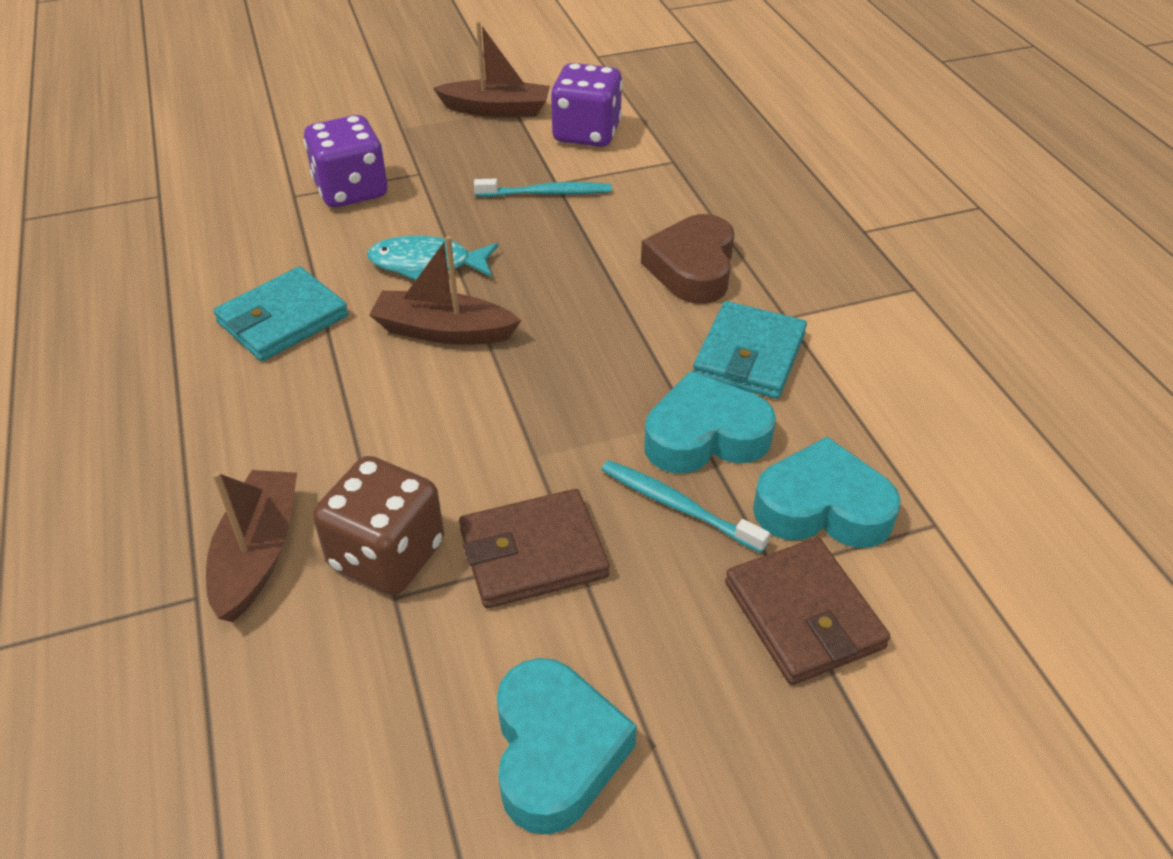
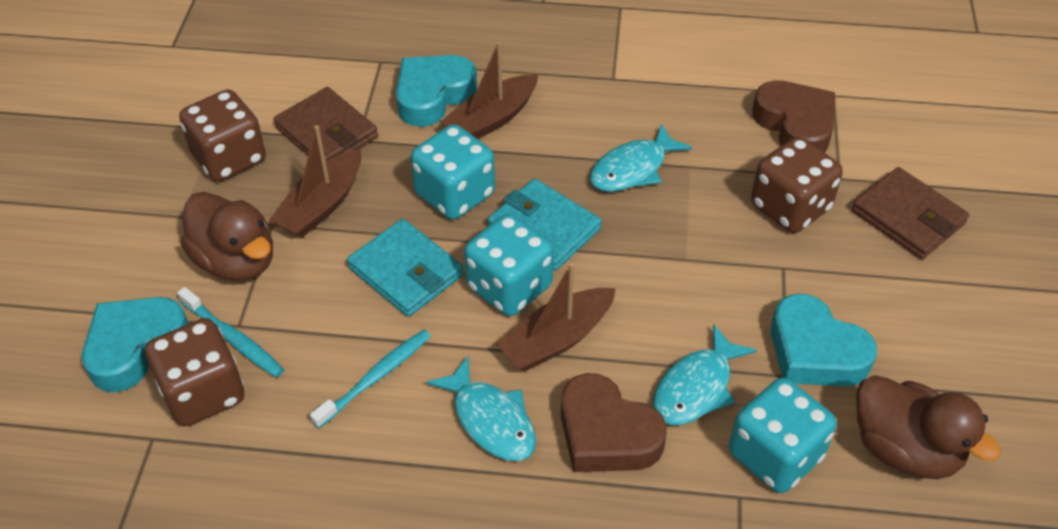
brown dice: 1 -> 3
brown duck: 0 -> 2
brown heart: 1 -> 2
purple dice: 2 -> 0
turquoise dice: 0 -> 3
turquoise fish: 1 -> 3

